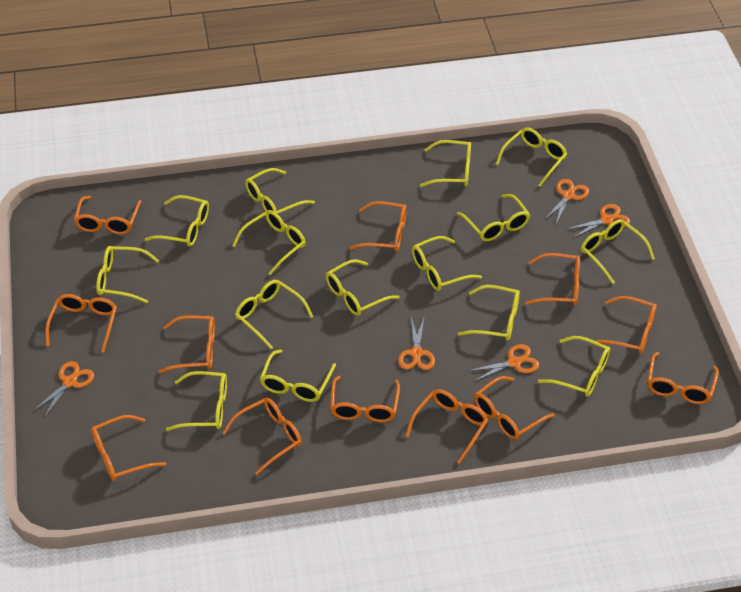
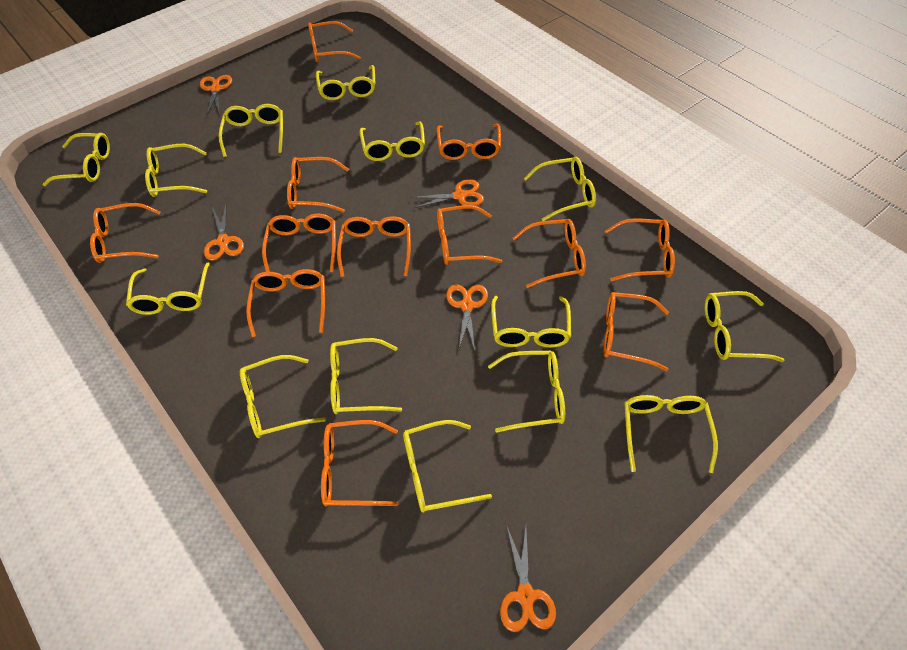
yellow glasses: 15 -> 14

